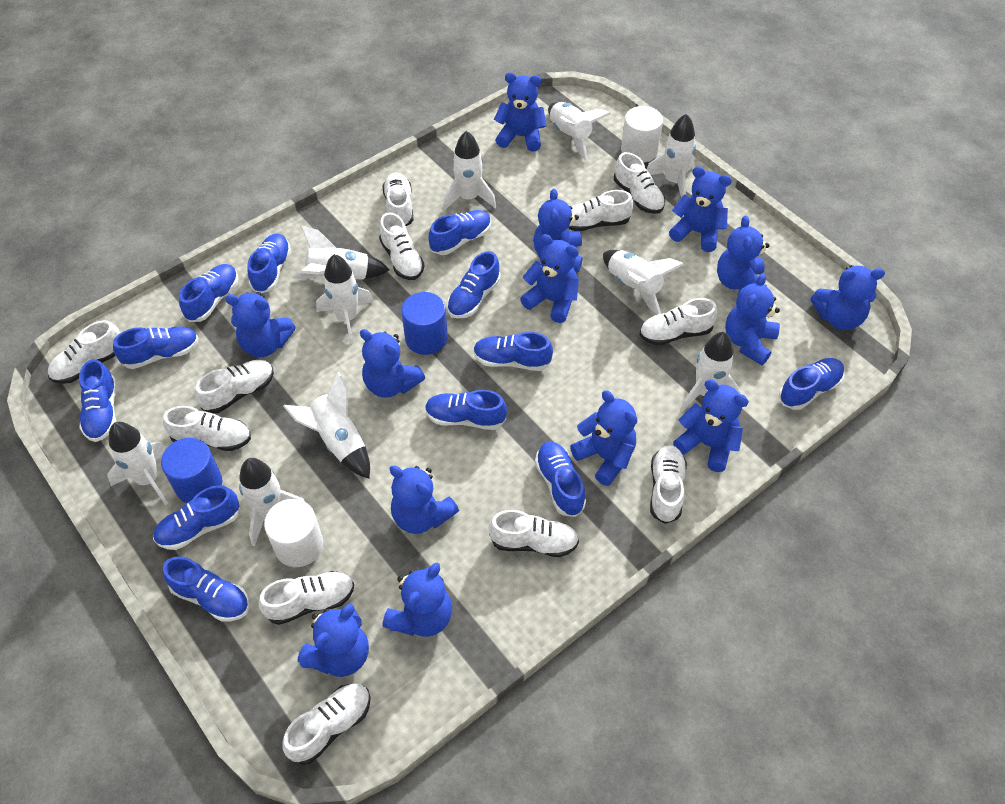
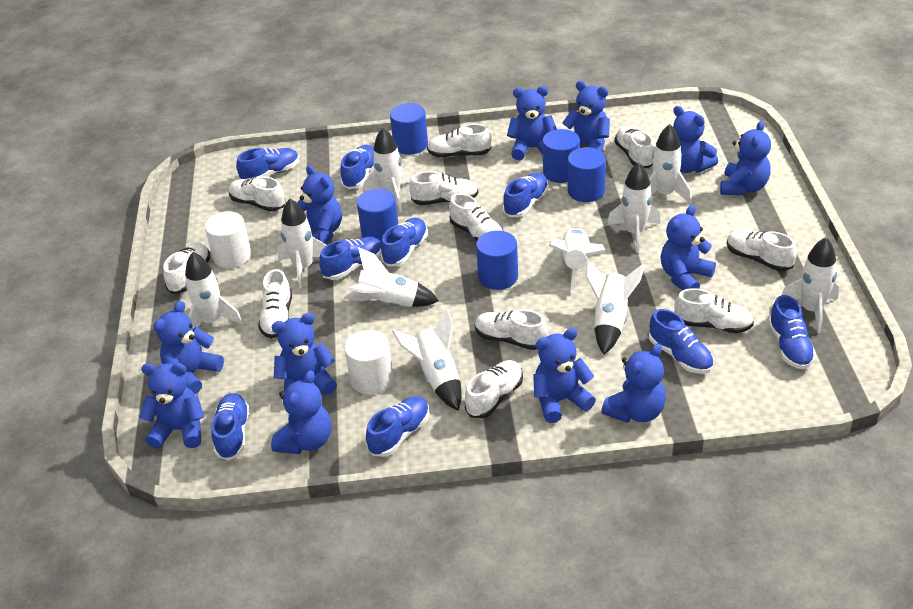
blue cylinder: 2 -> 5
blue shoe: 12 -> 9
blue teddy bear: 14 -> 12
white shoe: 12 -> 11

